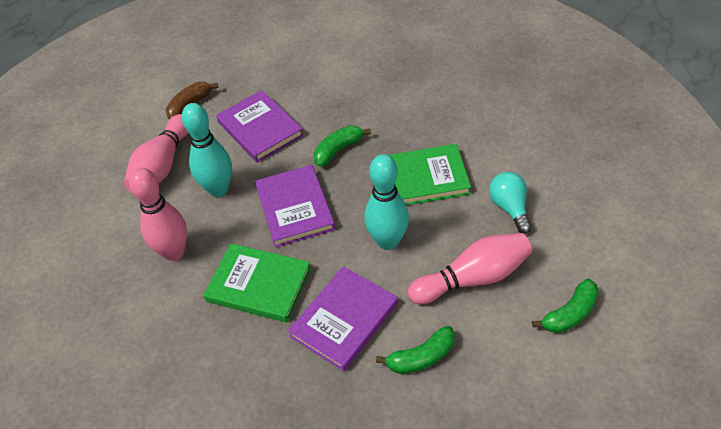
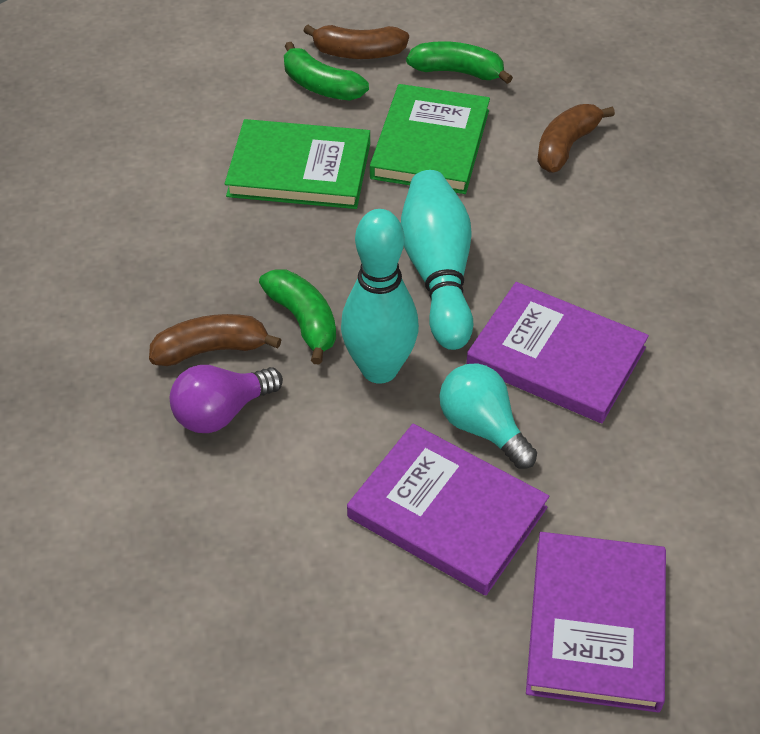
brown banana: 1 -> 3
pink bowling pin: 3 -> 0
purple light bulb: 0 -> 1

